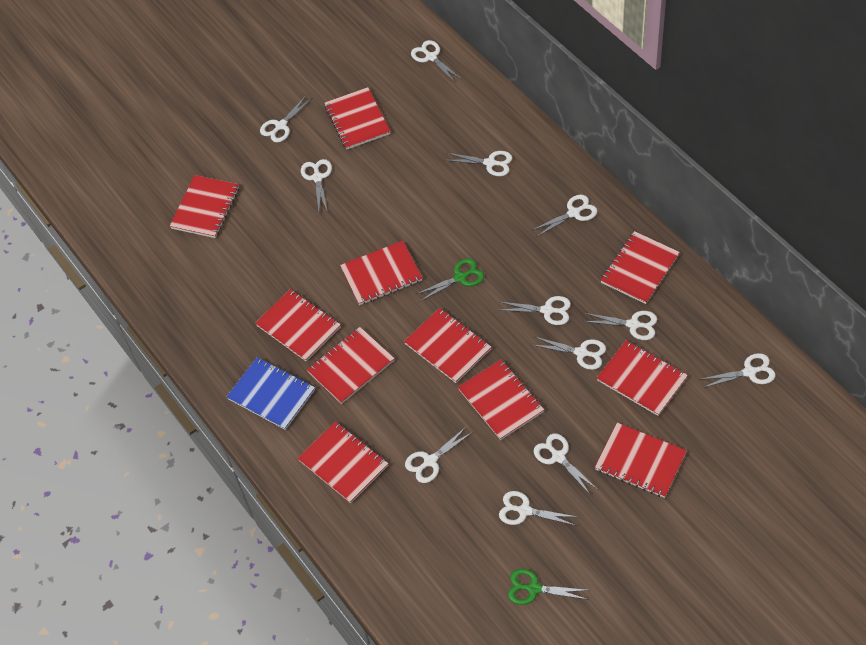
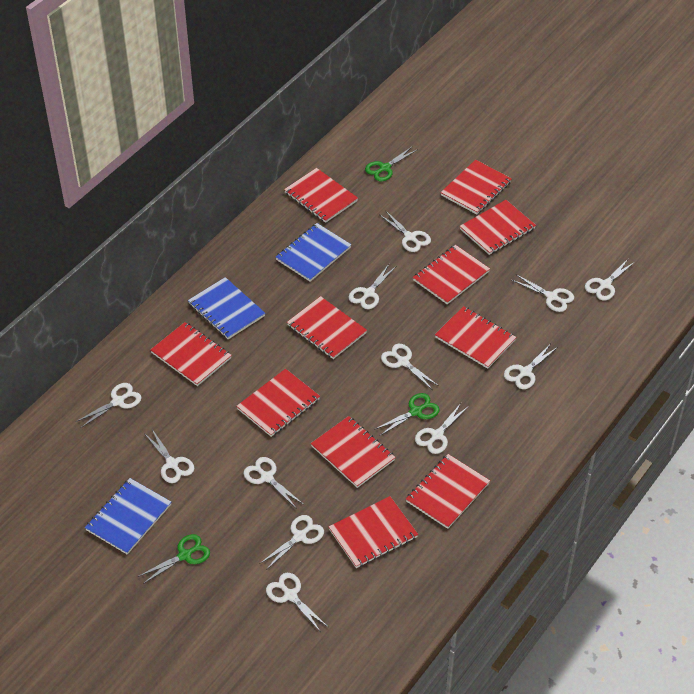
blue notebook: 1 -> 3
green scissors: 2 -> 3

